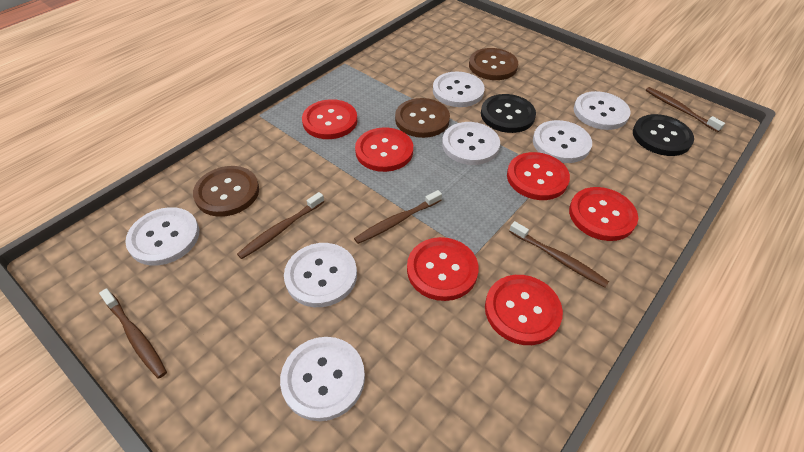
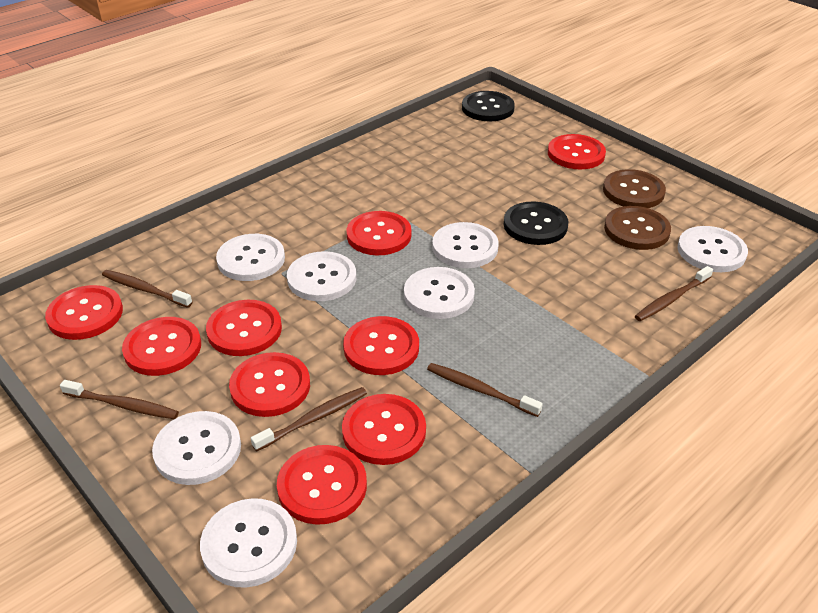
brown button: 3 -> 2
red button: 6 -> 9

